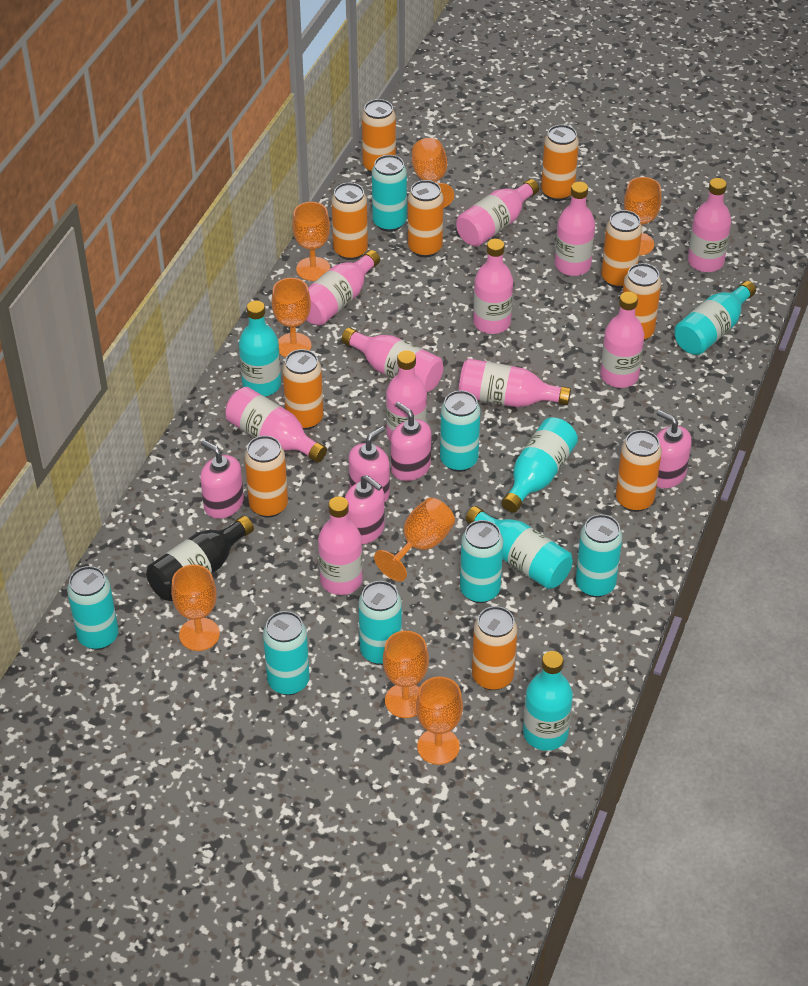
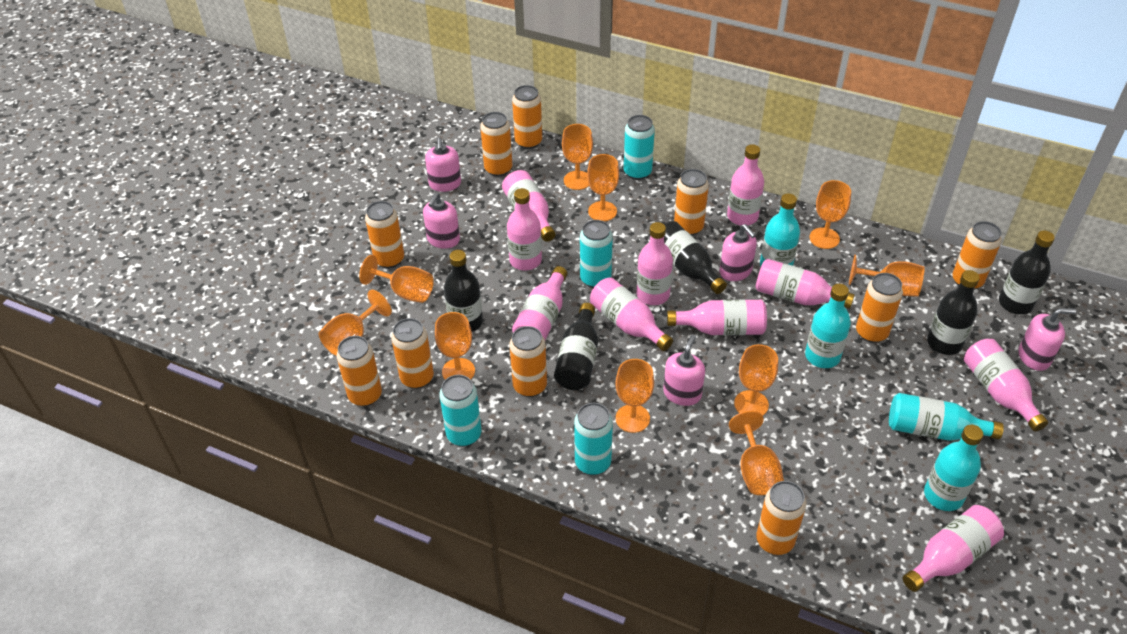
black bottle: 1 -> 5
orange goblet: 8 -> 10
pink bottle: 11 -> 10
turquoise bottle: 5 -> 4
turquoise can: 7 -> 4

